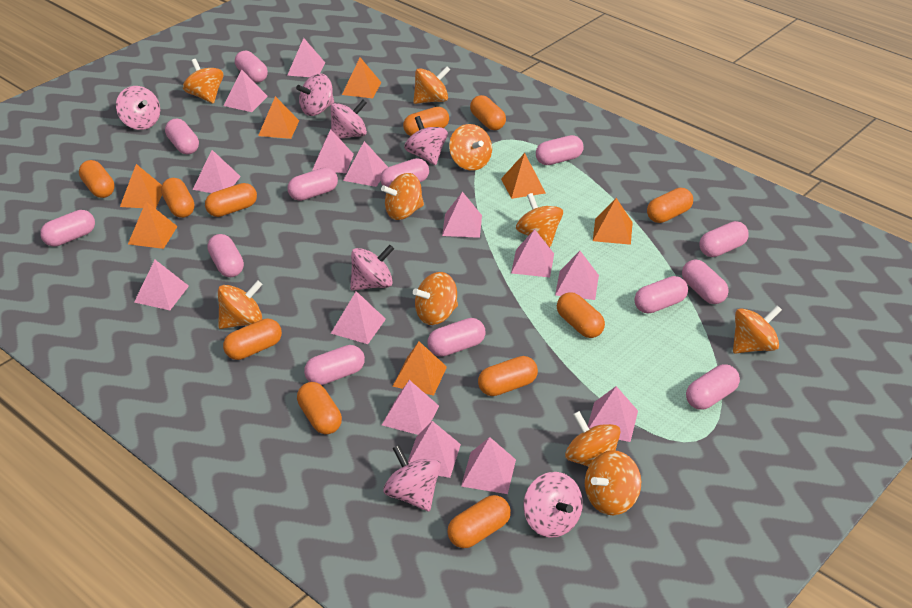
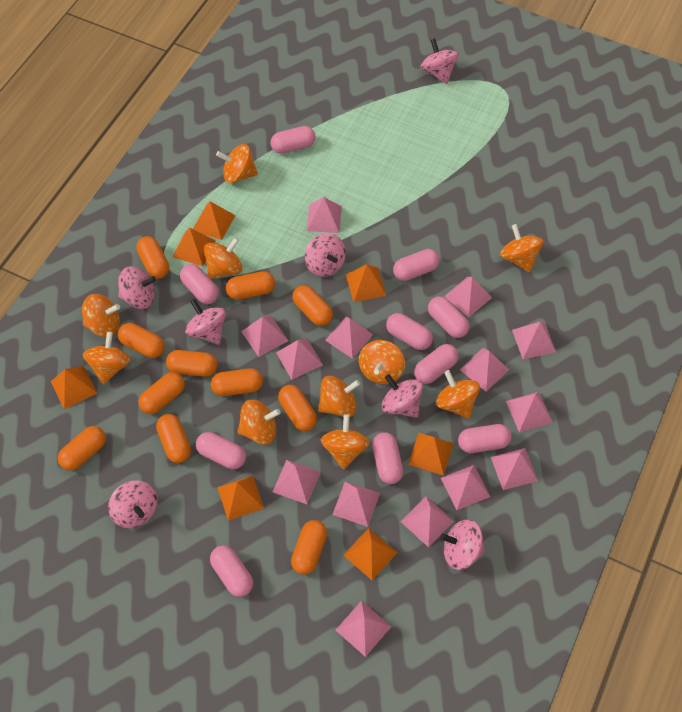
pink capsule: 13 -> 10

